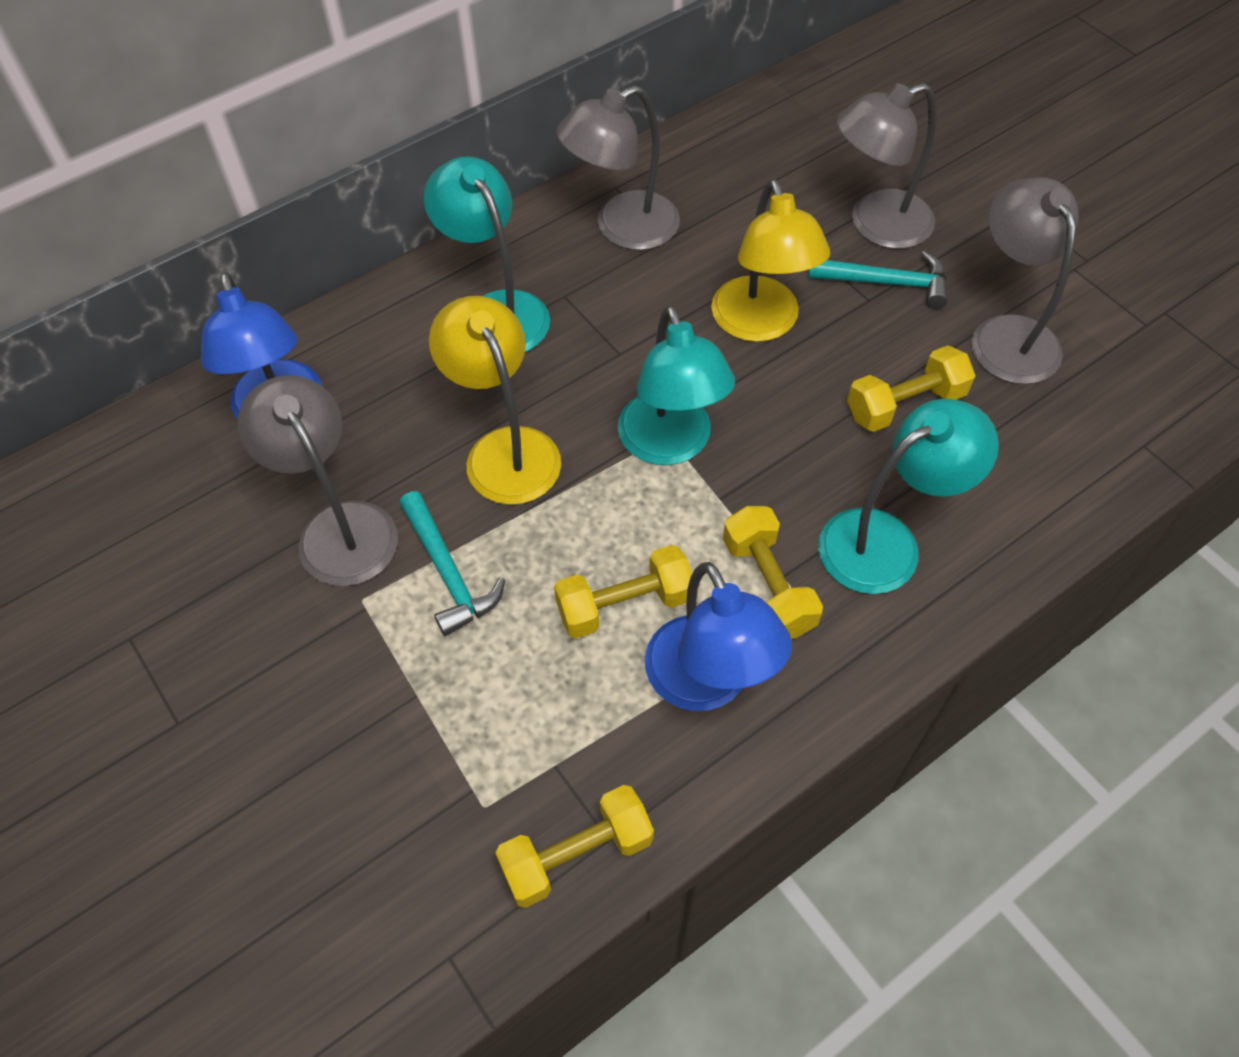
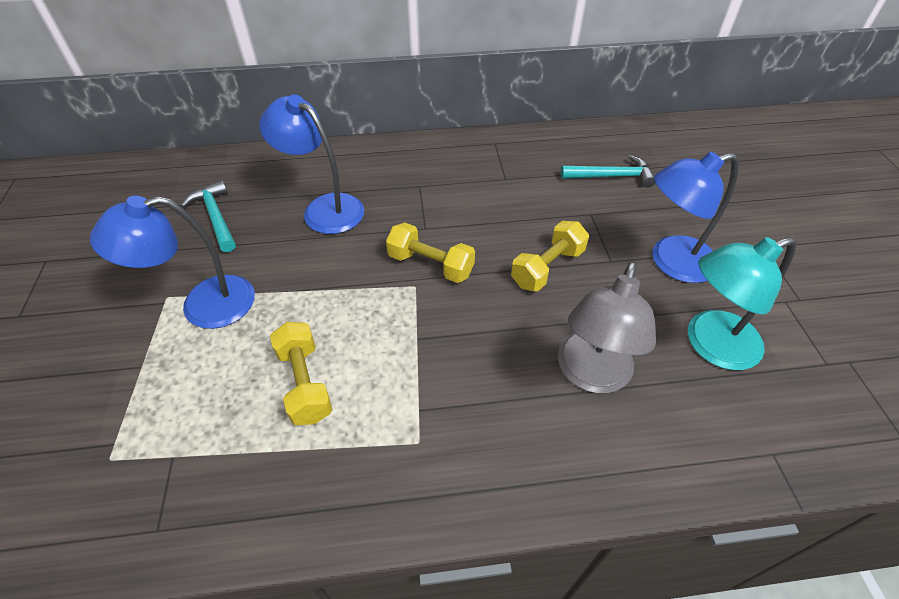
blue lamp: 2 -> 3
grey lamp: 4 -> 1
turquoise lamp: 3 -> 1
yellow dumbbell: 4 -> 3
yellow lamp: 2 -> 0

